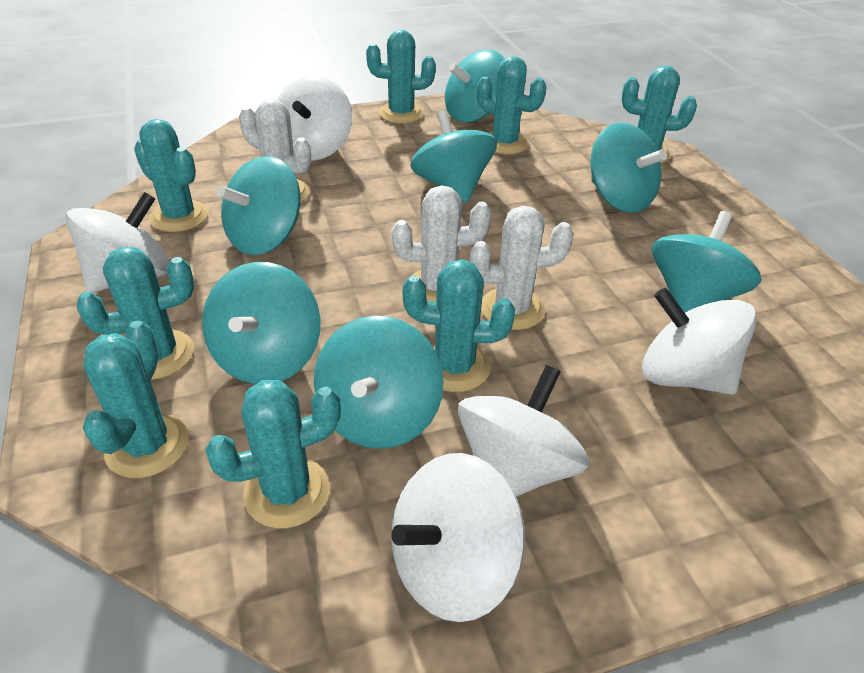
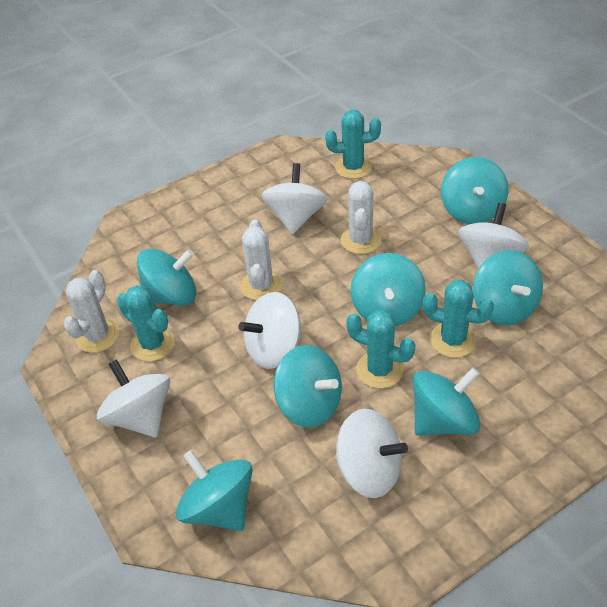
turquoise cactus: 8 -> 4

